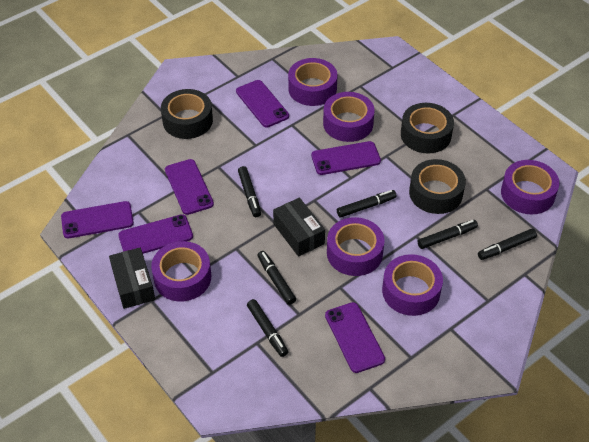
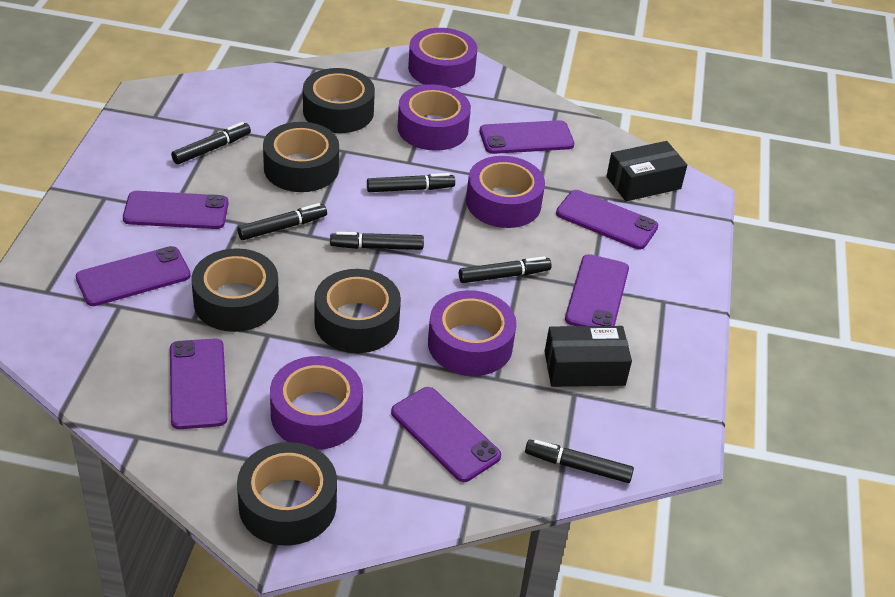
black tape: 3 -> 5
purple phone: 6 -> 7
purple tape: 6 -> 5

